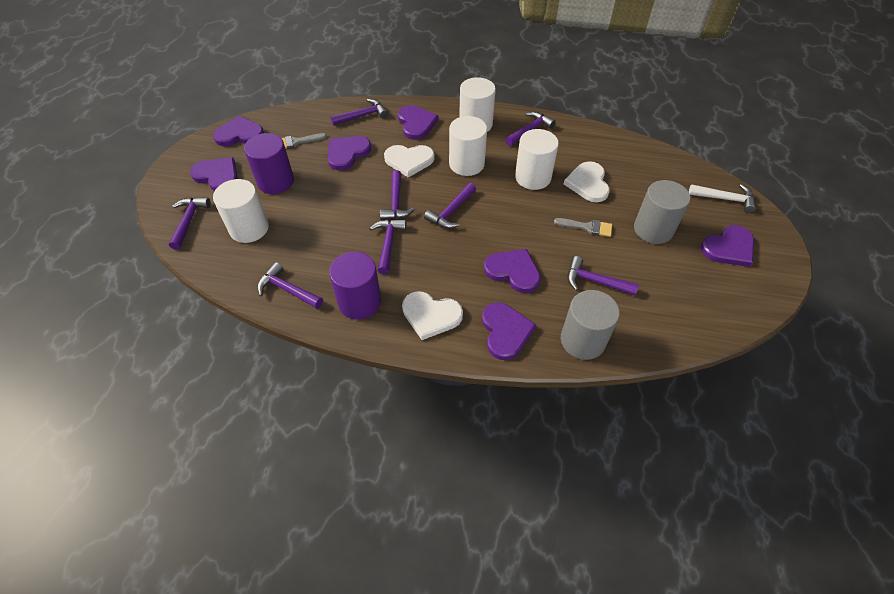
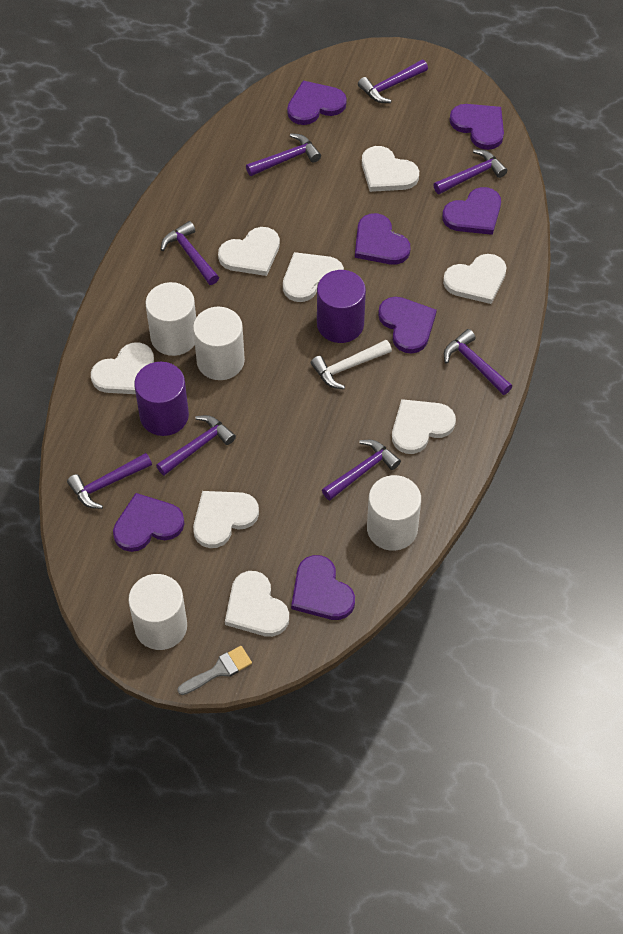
grey brush: 2 -> 1
grey cylinder: 2 -> 0
white heart: 3 -> 8

